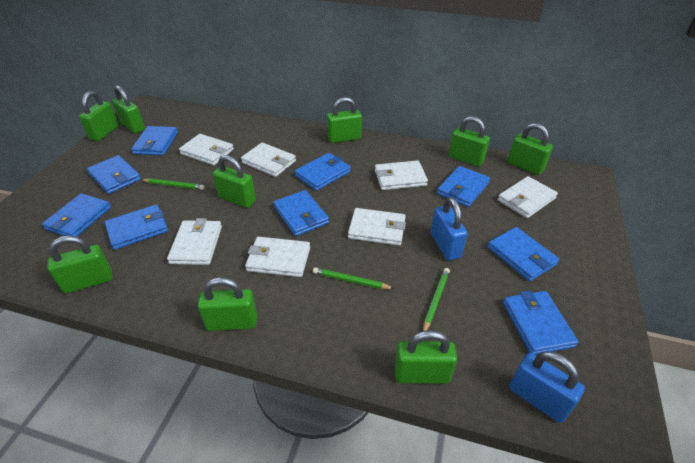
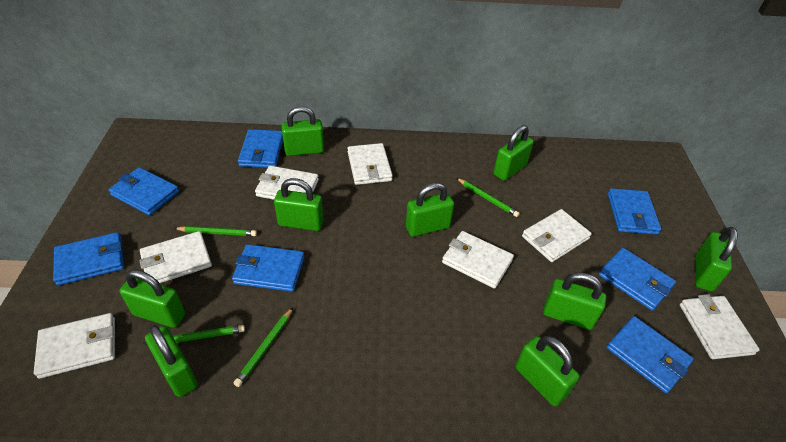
blue padlock: 2 -> 0
blue wallet: 9 -> 7
green pencil: 3 -> 4

